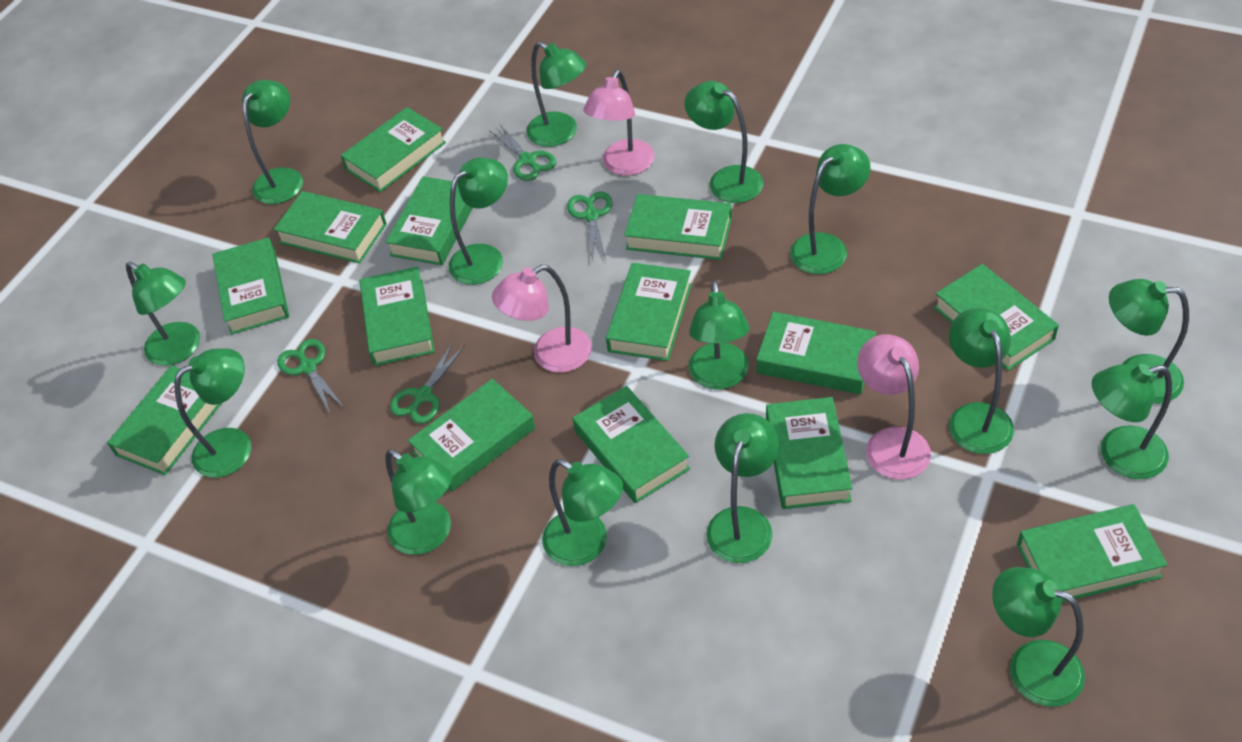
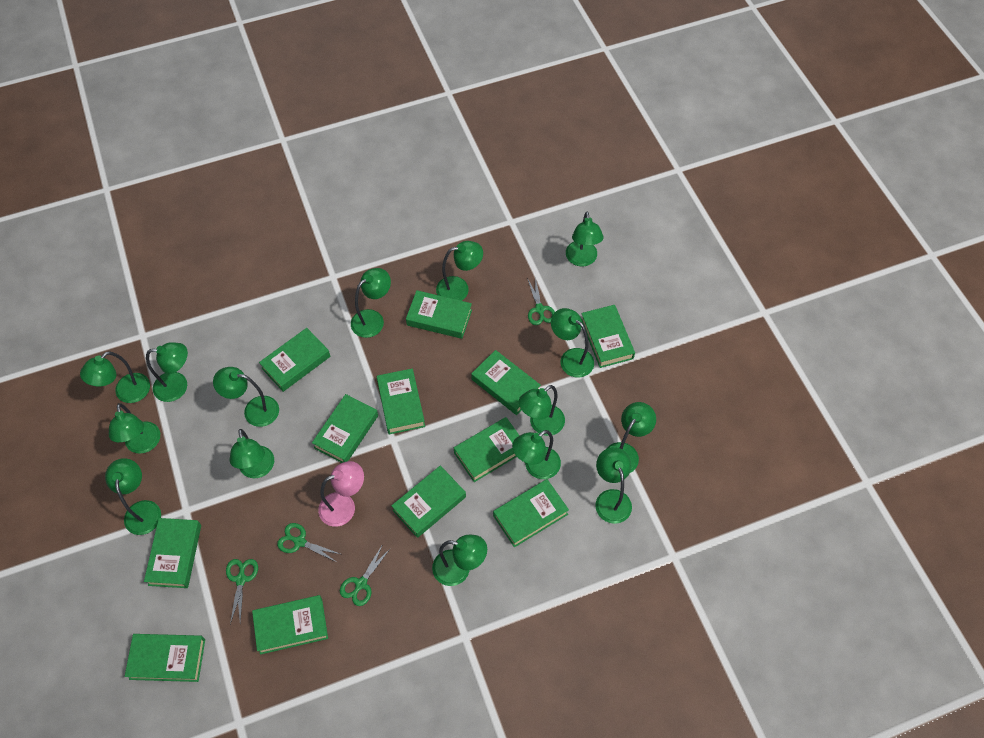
green book: 14 -> 12
pink lamp: 3 -> 1

